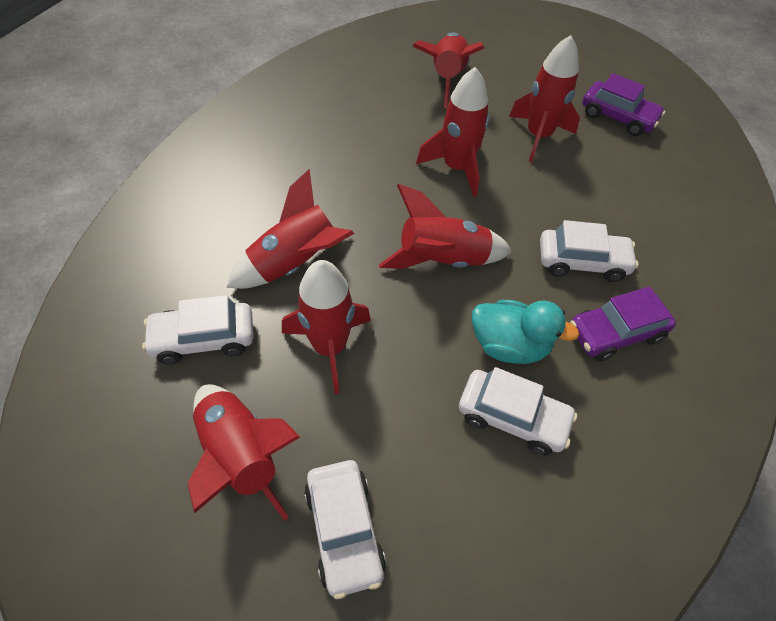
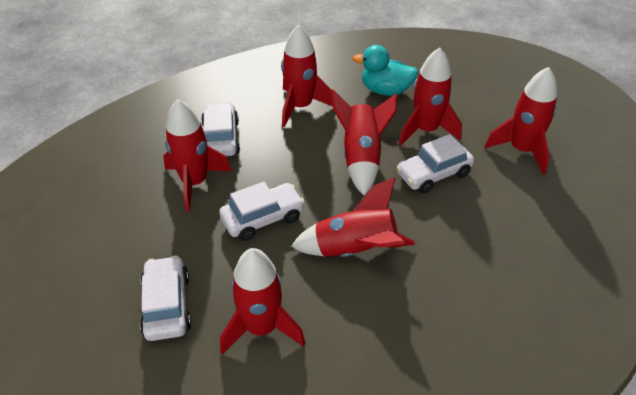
purple car: 2 -> 0

